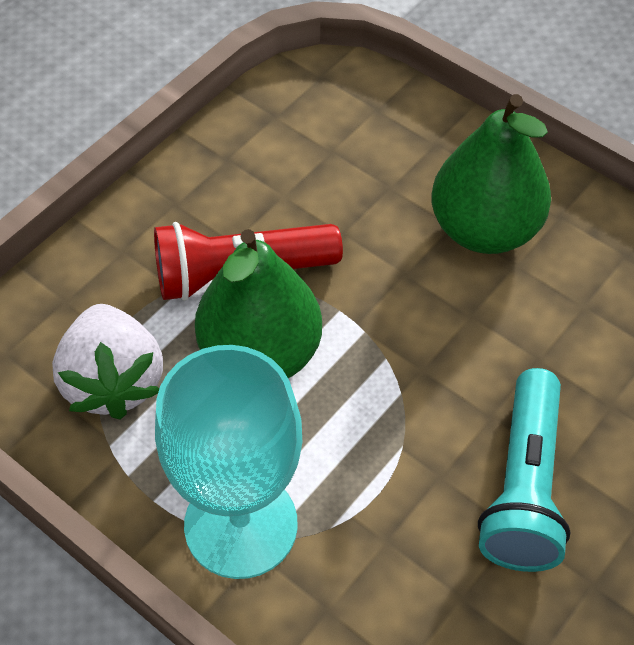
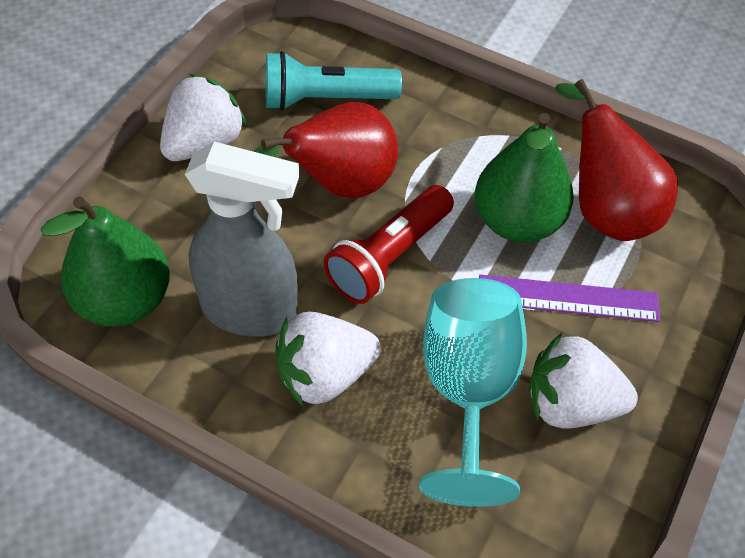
grey spray bottle: 0 -> 1
purple ruler: 0 -> 1
red pear: 0 -> 2
white strawberry: 1 -> 3

